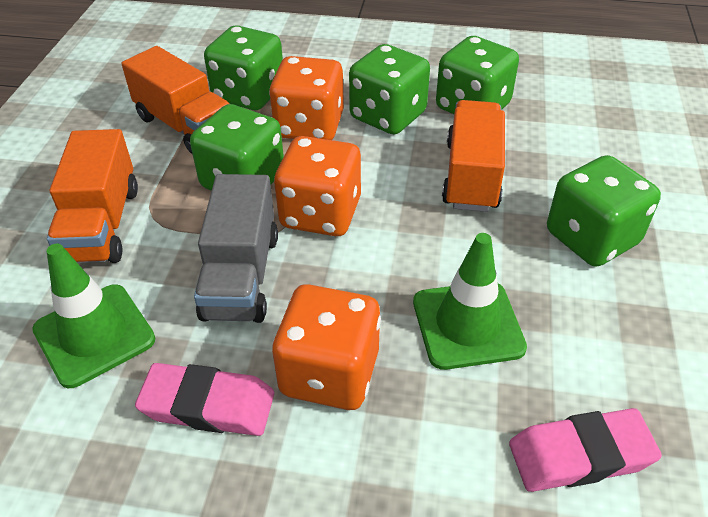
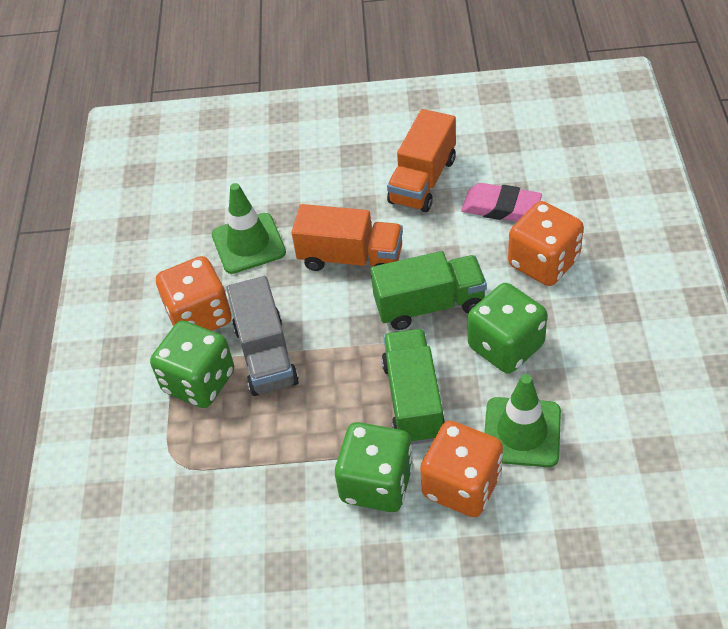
green dice: 5 -> 3
green truck: 0 -> 2
orange truck: 3 -> 2
pink eraser: 2 -> 1

